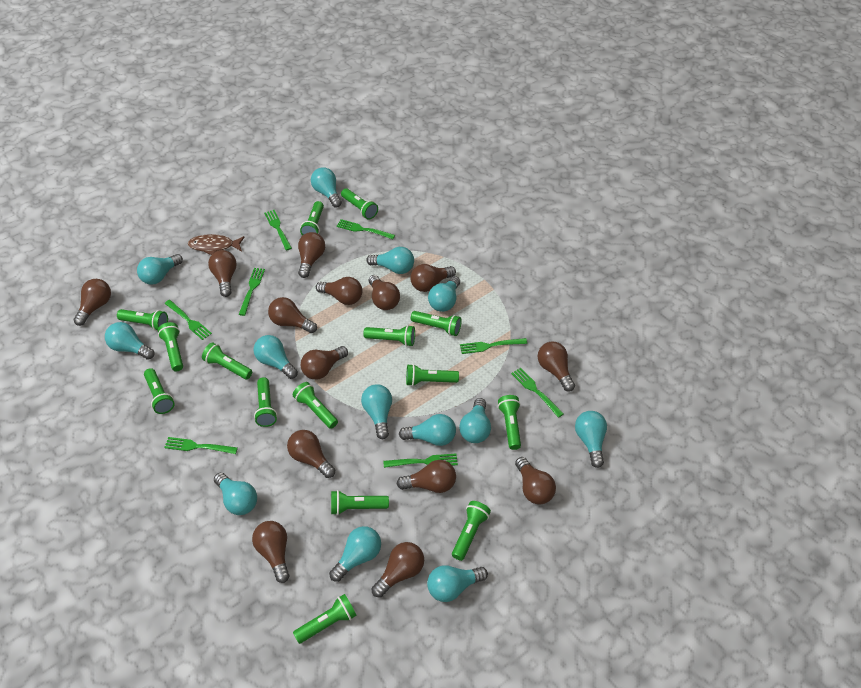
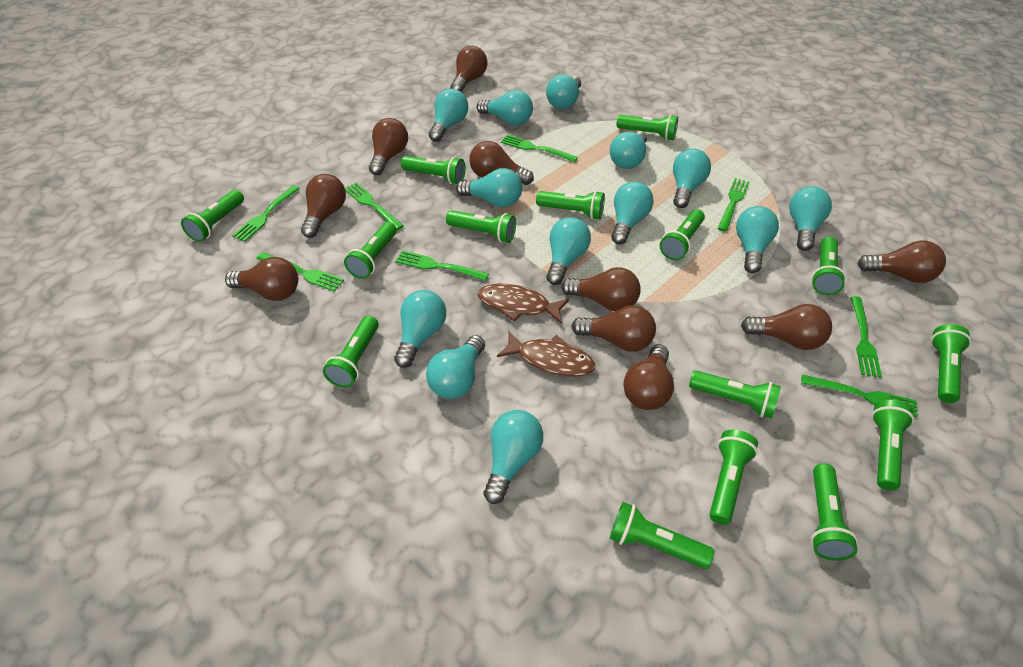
brown fish: 1 -> 2
brown light bulb: 14 -> 10

